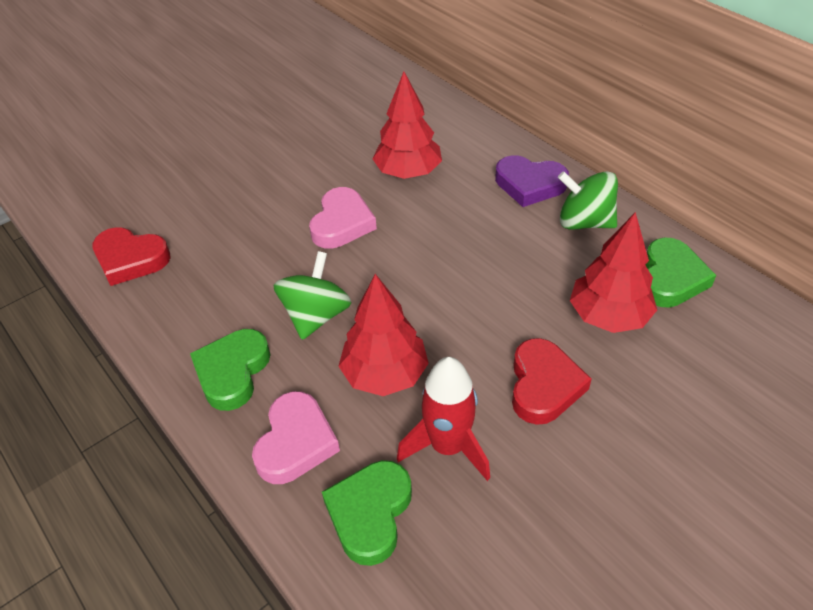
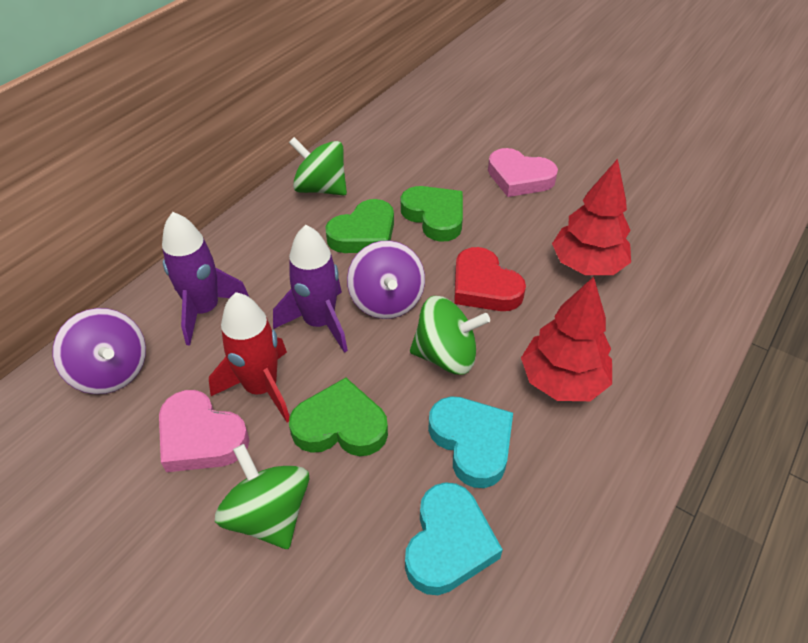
green spinning top: 2 -> 3
purple heart: 1 -> 0
purple rocket: 0 -> 2
purple spinning top: 0 -> 2
red heart: 2 -> 1
red tree: 3 -> 2
turquoise heart: 0 -> 2

